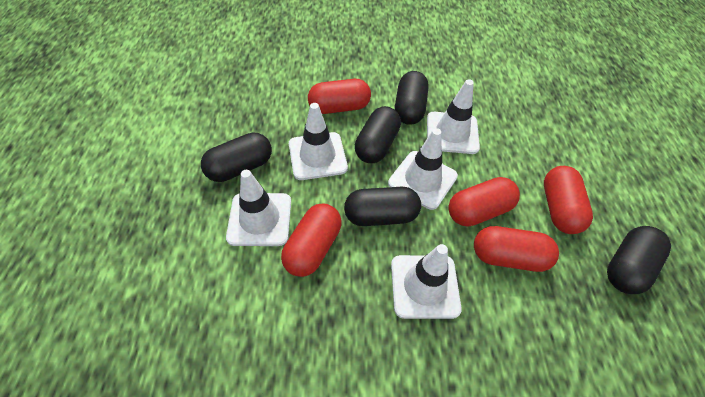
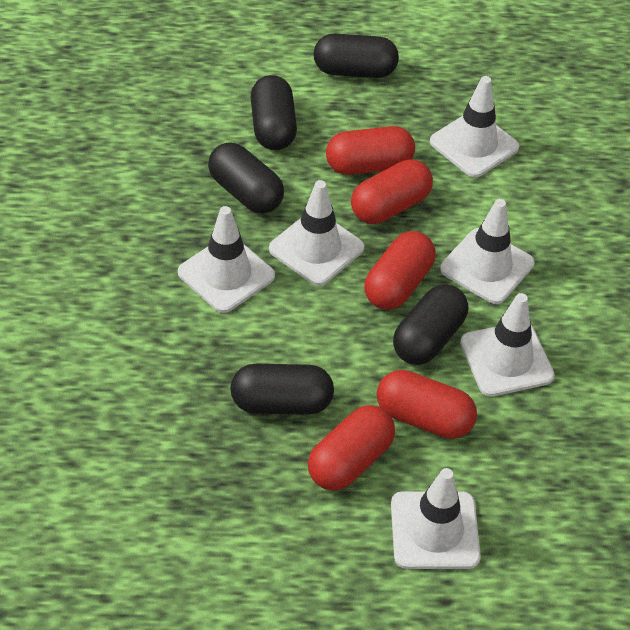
white traffic cone: 5 -> 6

